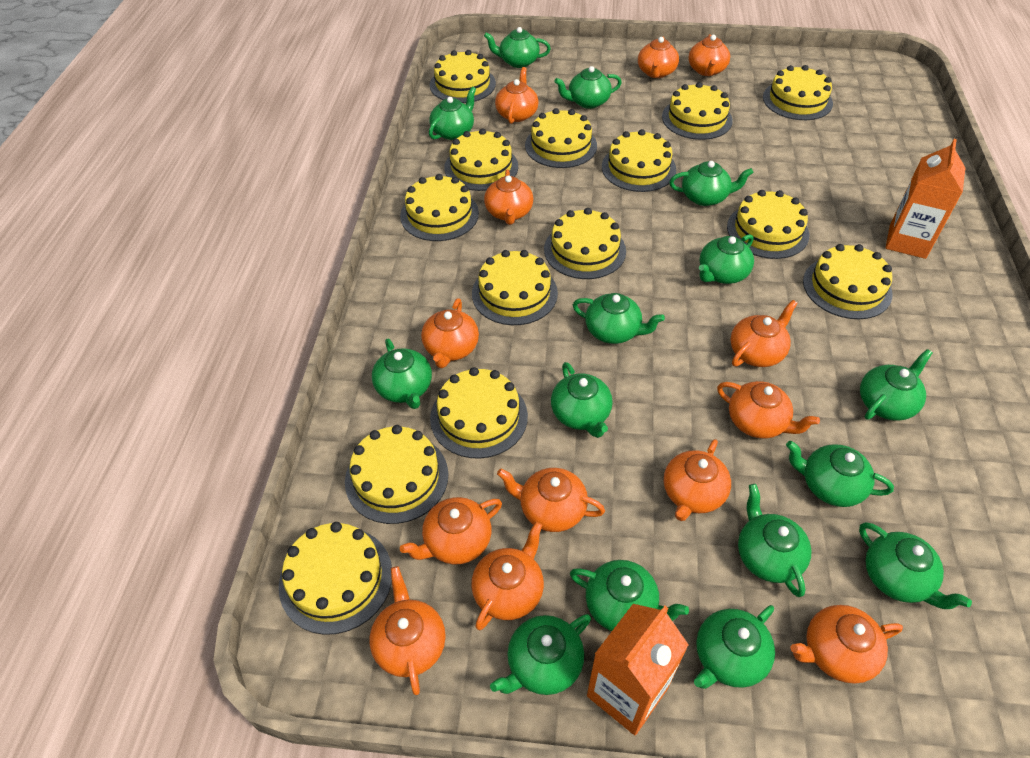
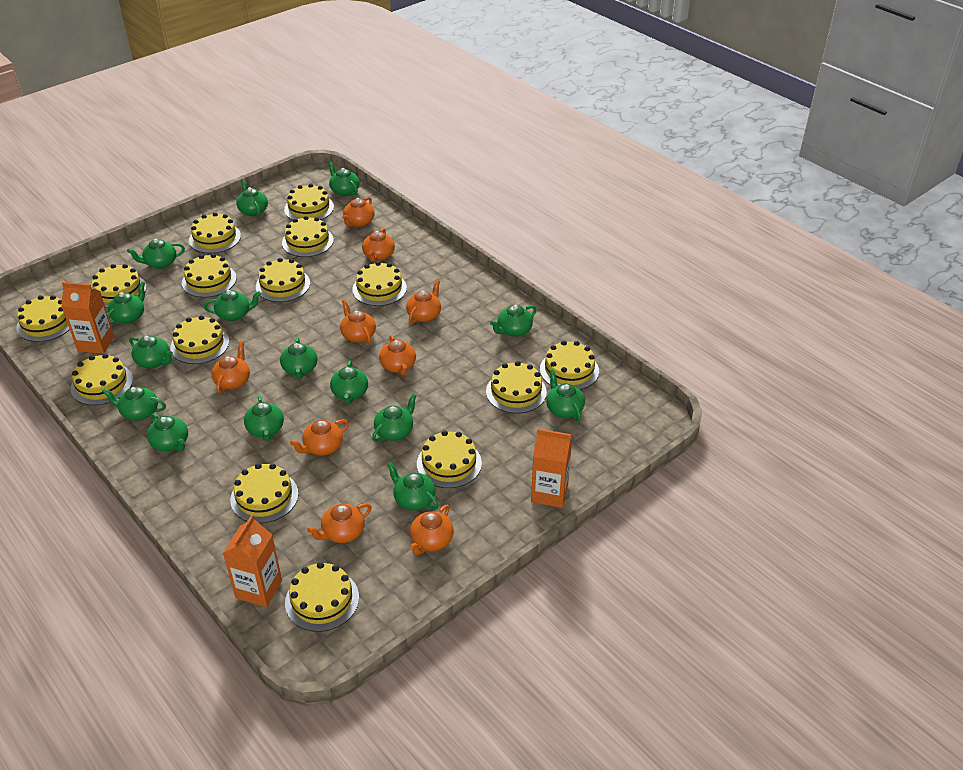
orange carton: 2 -> 3
orange teapot: 13 -> 9
yellow cake: 14 -> 15

